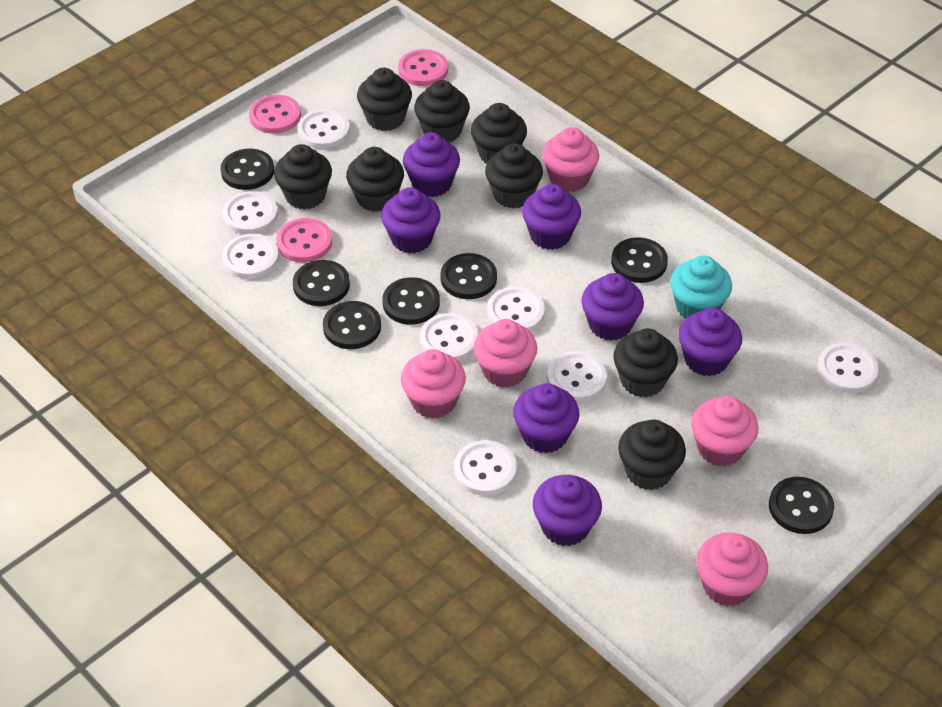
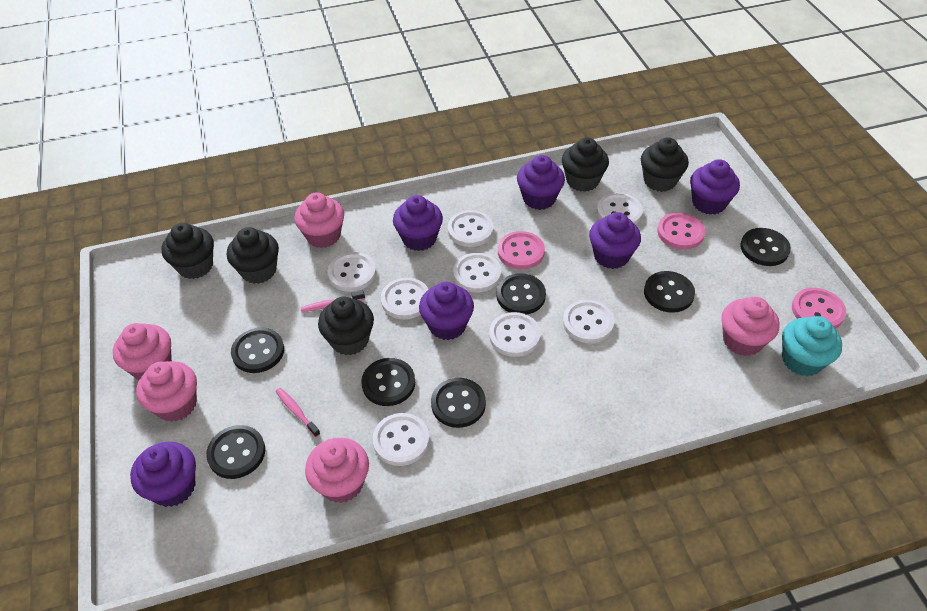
black cupcake: 8 -> 5
pink toothbrush: 0 -> 2
purple cupcake: 7 -> 6

